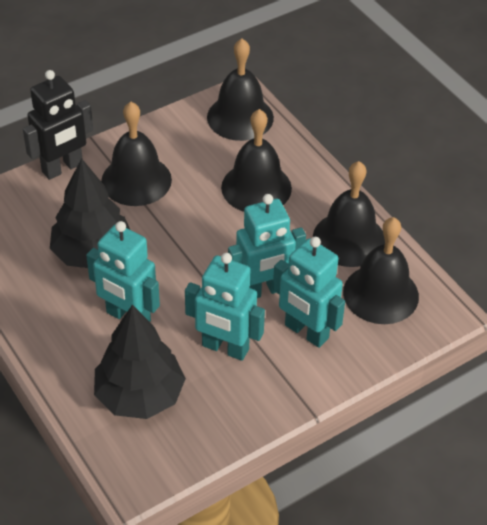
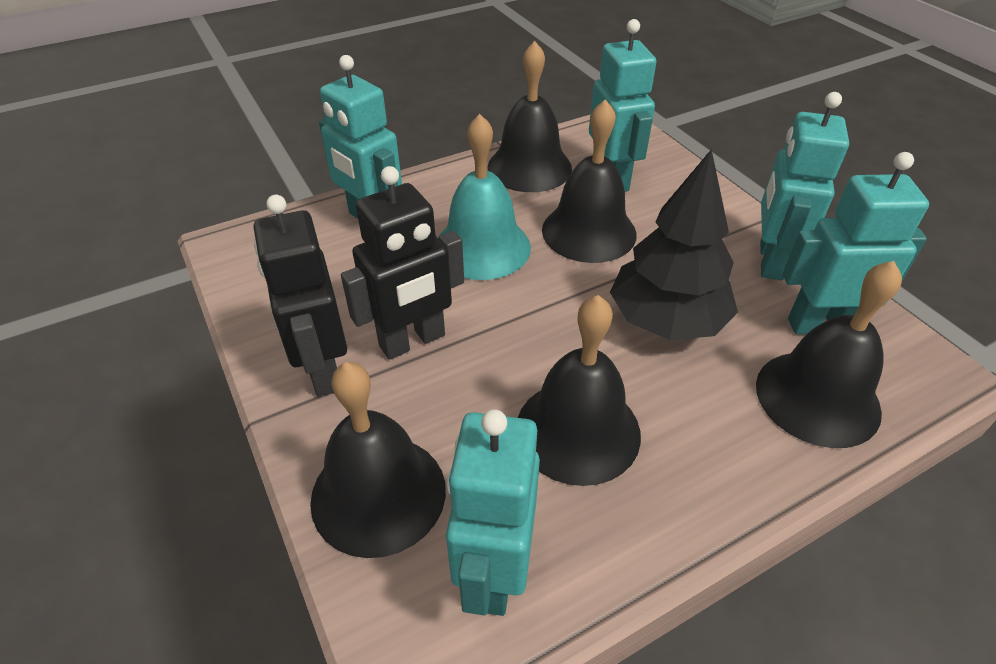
black robot: 1 -> 2
black tree: 2 -> 1
turquoise bell: 0 -> 1
turquoise robot: 4 -> 5

